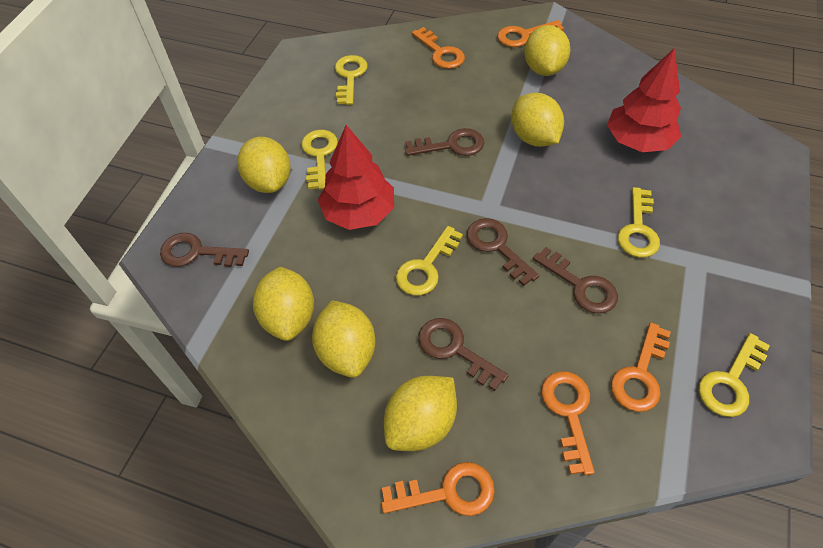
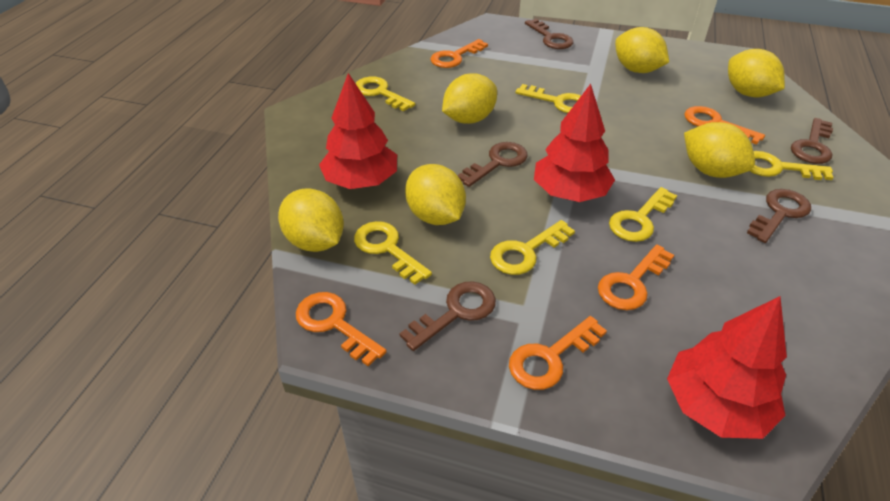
red tree: 2 -> 3
yellow key: 5 -> 6

